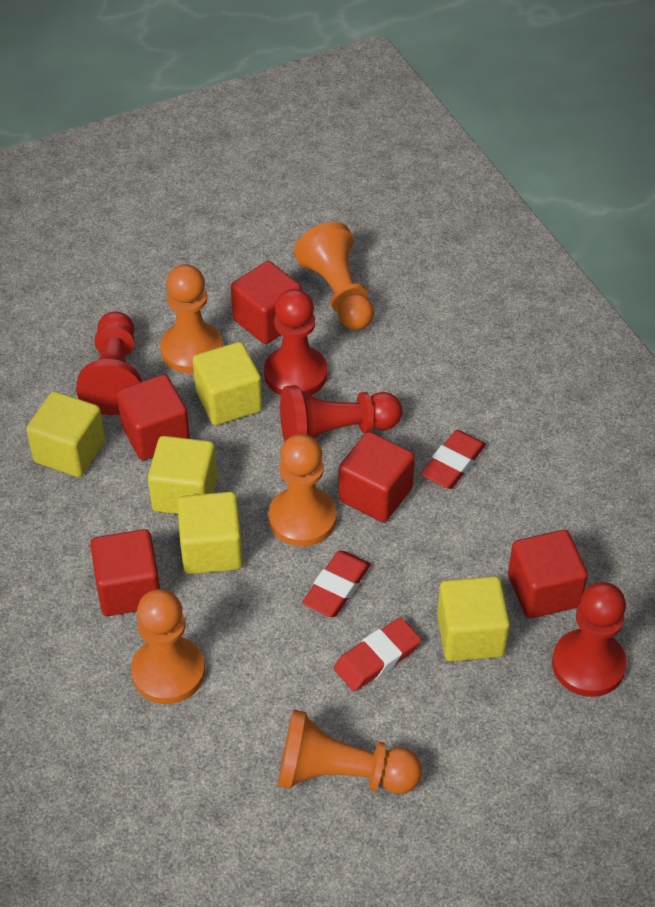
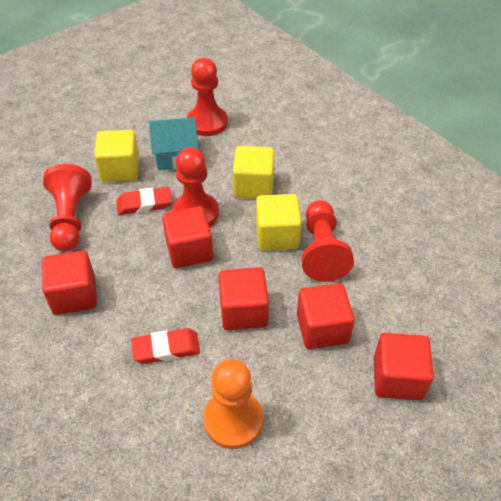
orange pawn: 5 -> 1
red eraser: 3 -> 2
turquoise house: 0 -> 1
yellow cube: 5 -> 3

